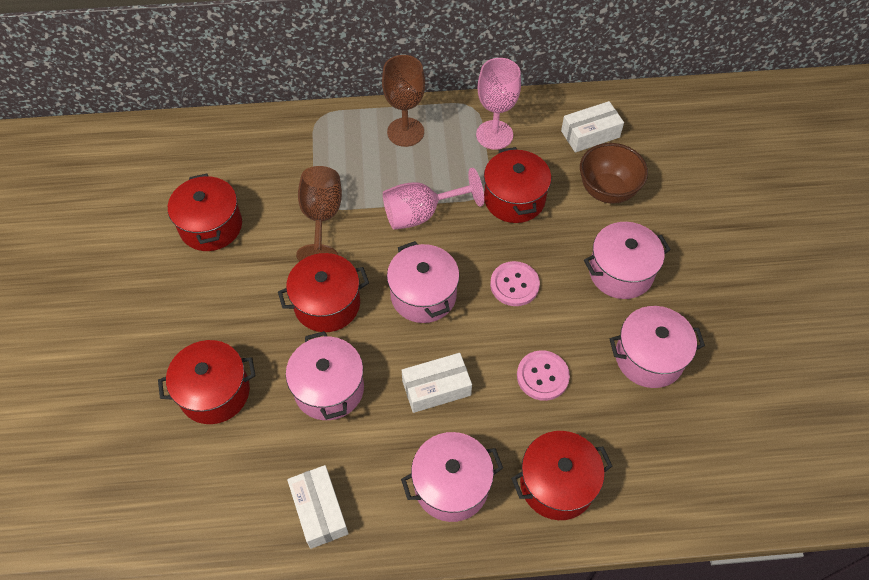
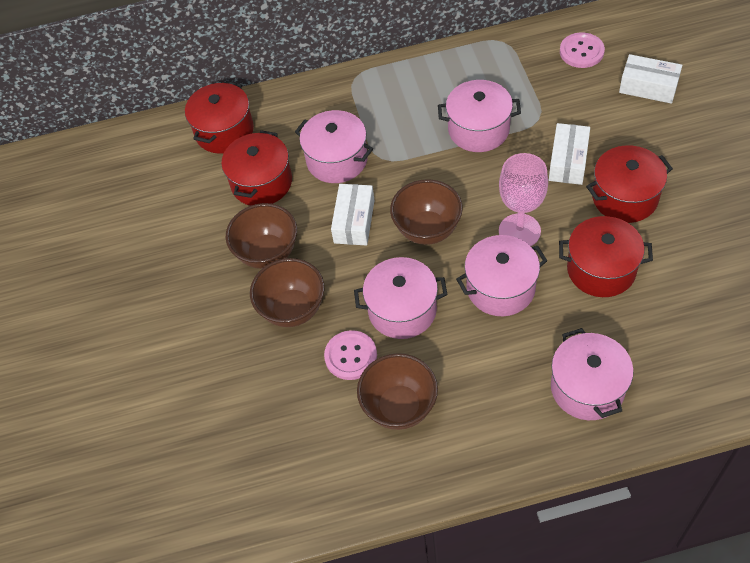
brown bowl: 1 -> 4
brown goblet: 2 -> 0
pink goblet: 2 -> 1
red pot: 5 -> 4

